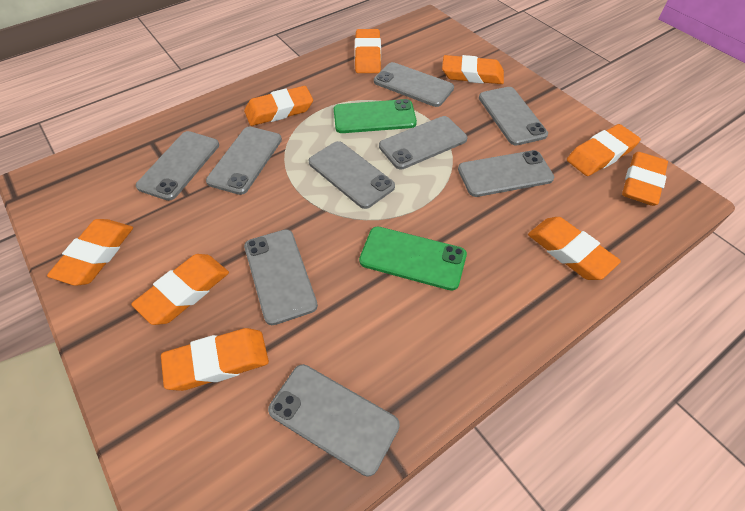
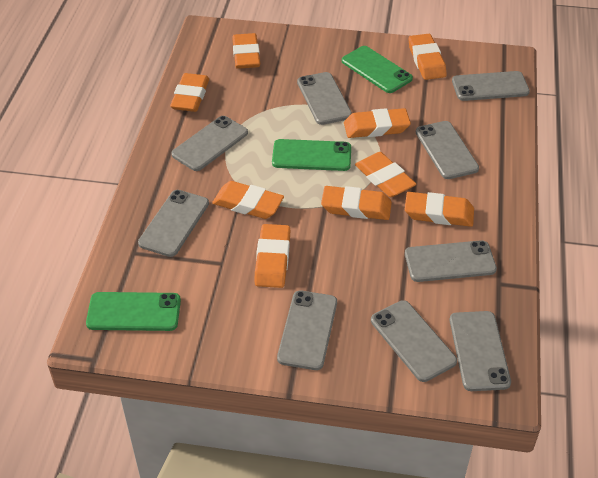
green phone: 2 -> 3

